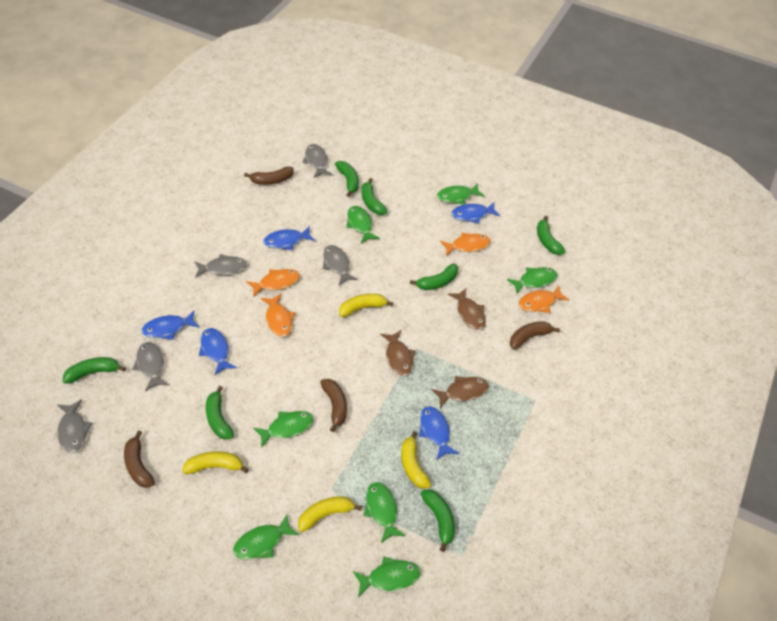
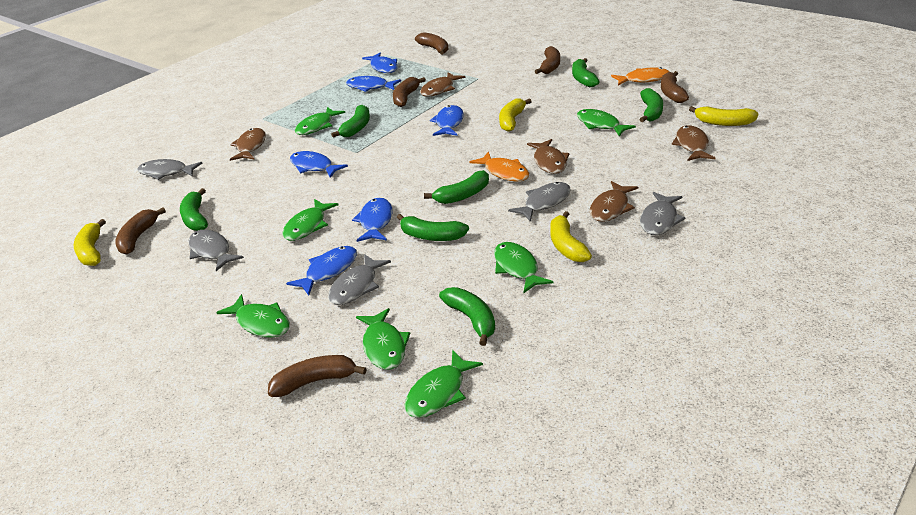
blue fish: 5 -> 6
brown banana: 4 -> 6
brown fish: 3 -> 5
orange fish: 4 -> 2

